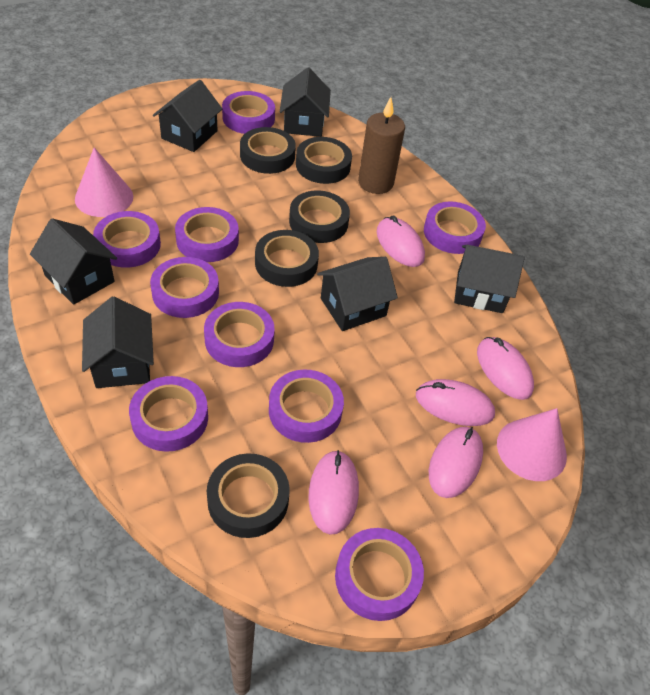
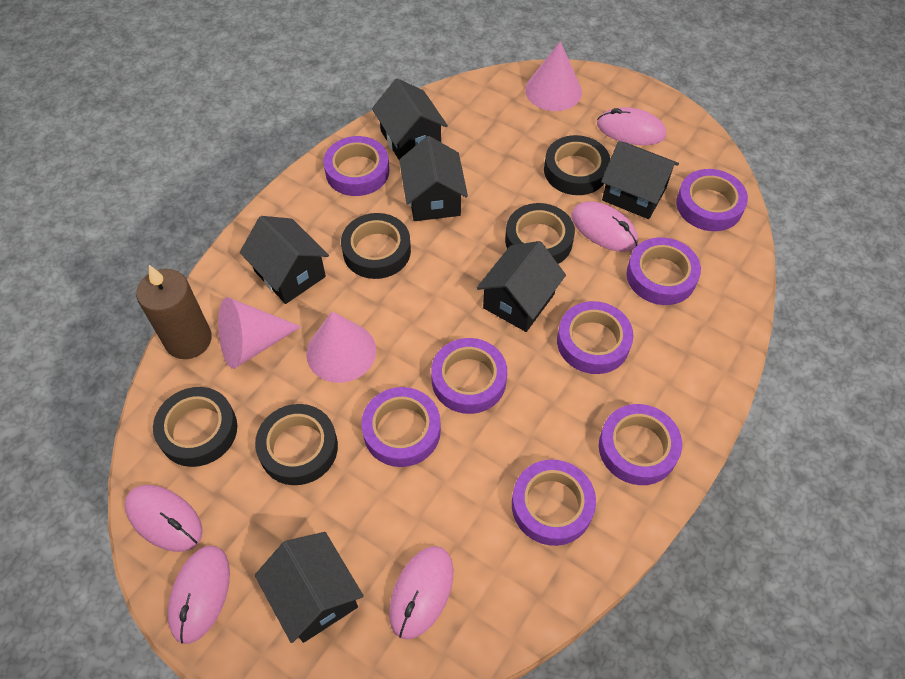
pink cone: 2 -> 3
purple tape: 9 -> 8

